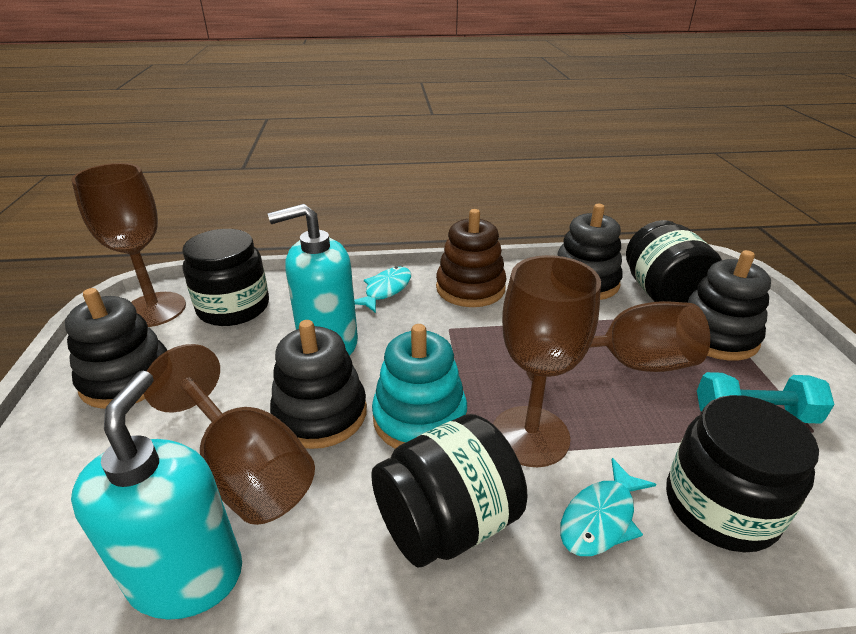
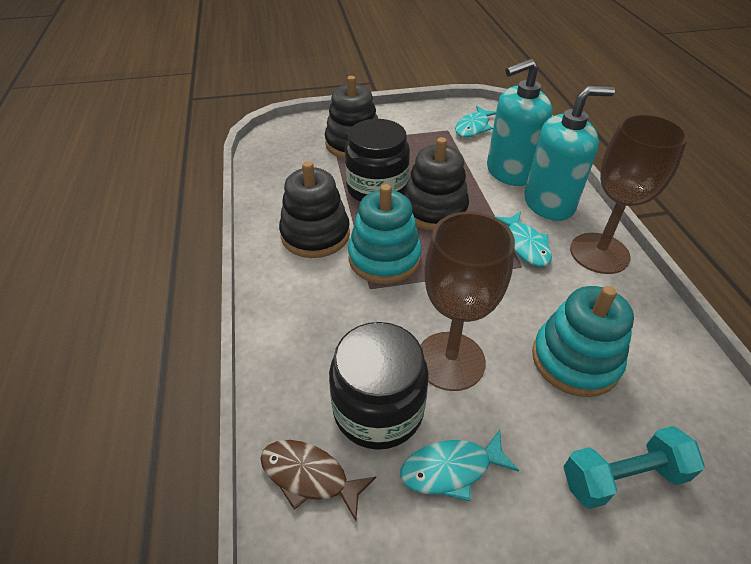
black jar: 4 -> 2
black stacking toy: 4 -> 3
brown fish: 0 -> 1
brown goblet: 4 -> 2
brown stacking toy: 1 -> 0
turquoise fish: 2 -> 3
turquoise stacking toy: 1 -> 2

